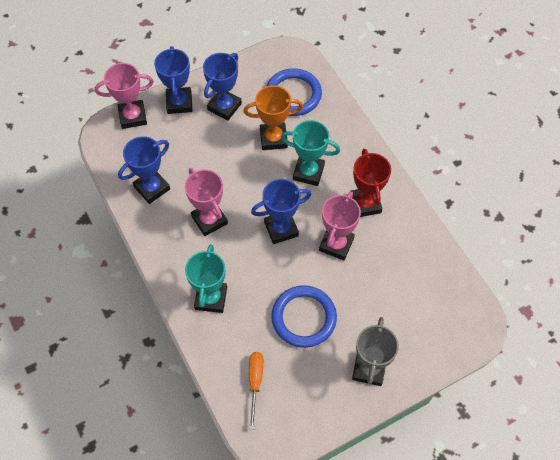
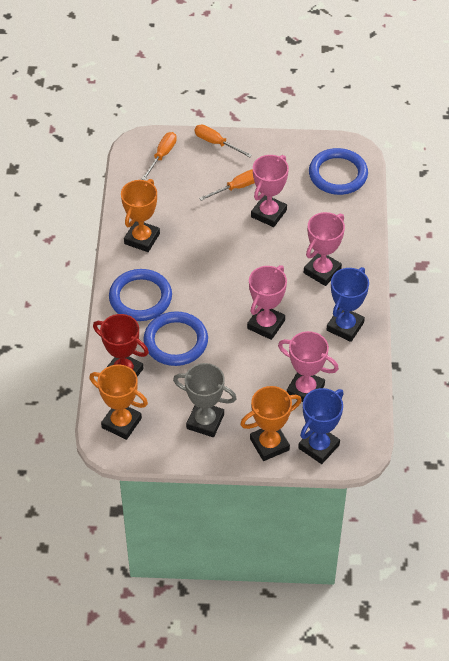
blue ring: 2 -> 3
blue trophy: 4 -> 2
orange screwdriver: 1 -> 3
orange trophy: 1 -> 3
pink trophy: 3 -> 4
turquoise trophy: 2 -> 0

